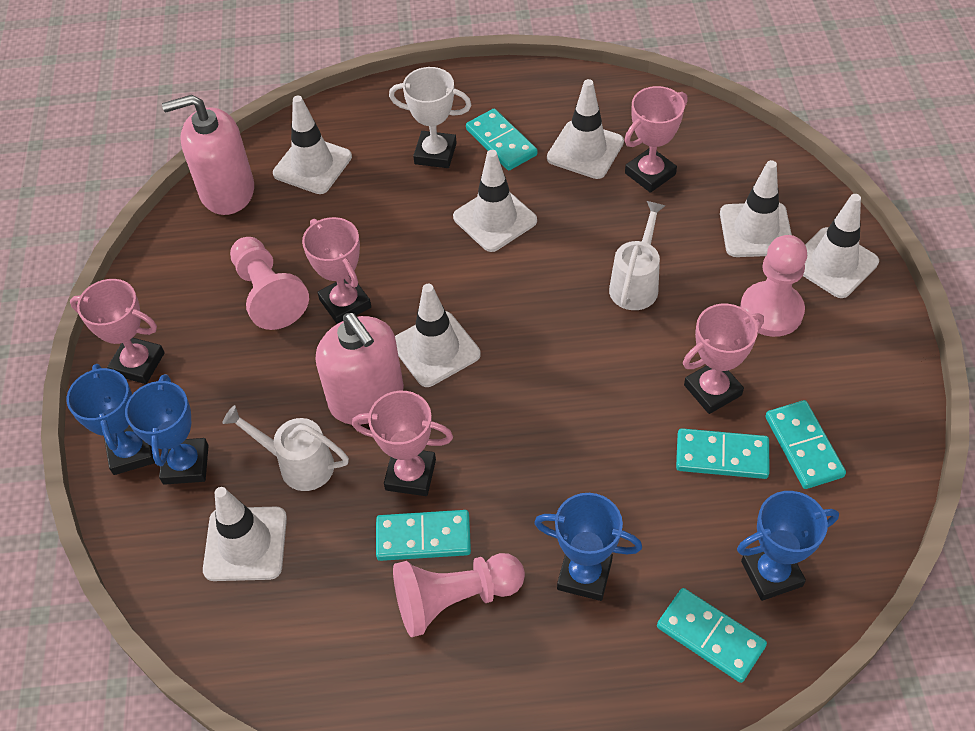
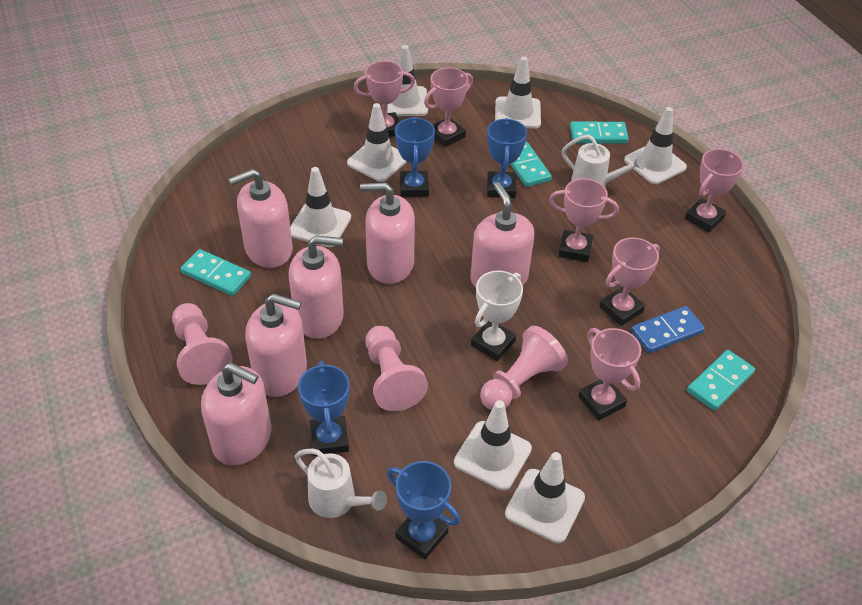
blue domino: 0 -> 1
pink soap dispenser: 2 -> 6
pink trophy: 5 -> 6
turquoise domino: 5 -> 4

